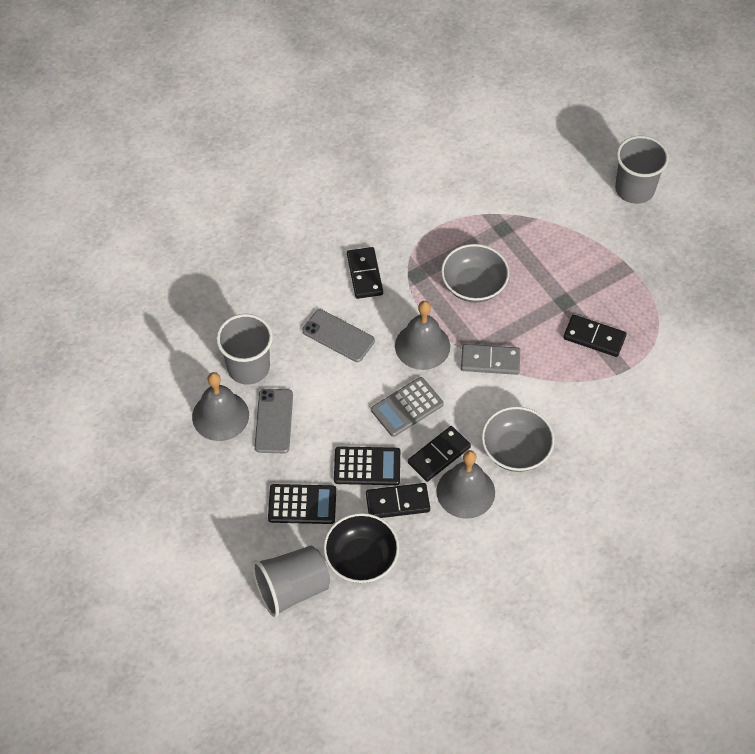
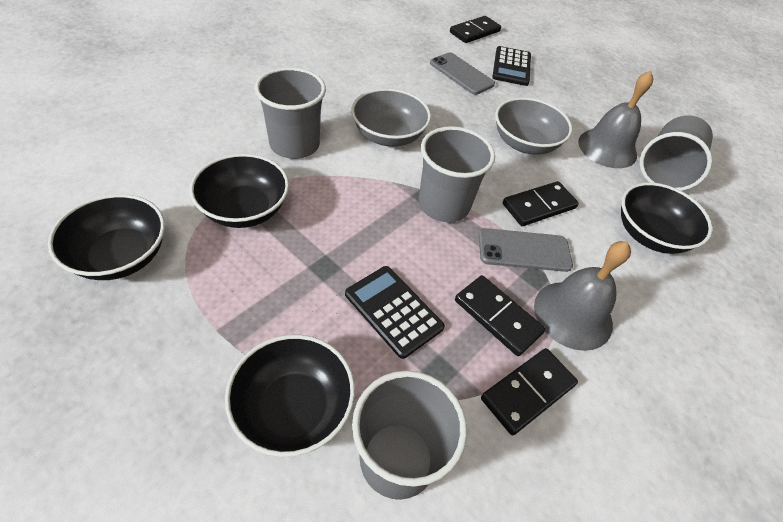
black bowl: 1 -> 4
grey bell: 3 -> 2
grey calculator: 1 -> 0
grey cup: 3 -> 4
grey domino: 1 -> 0

